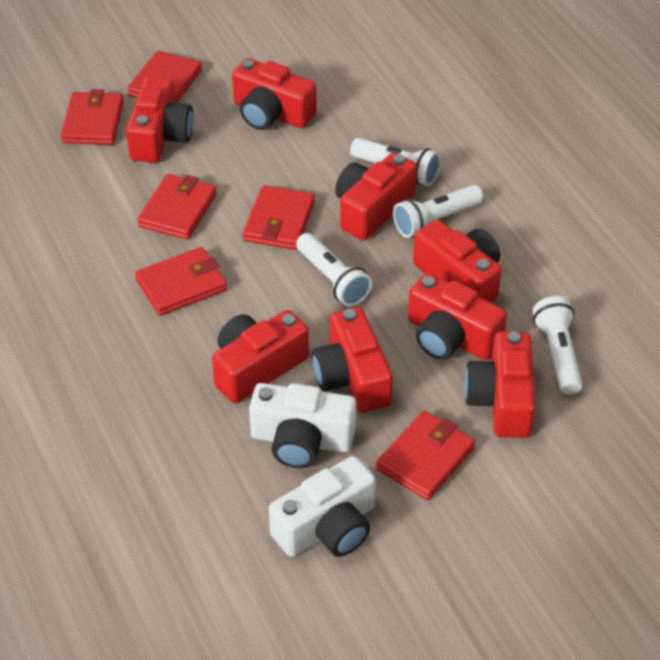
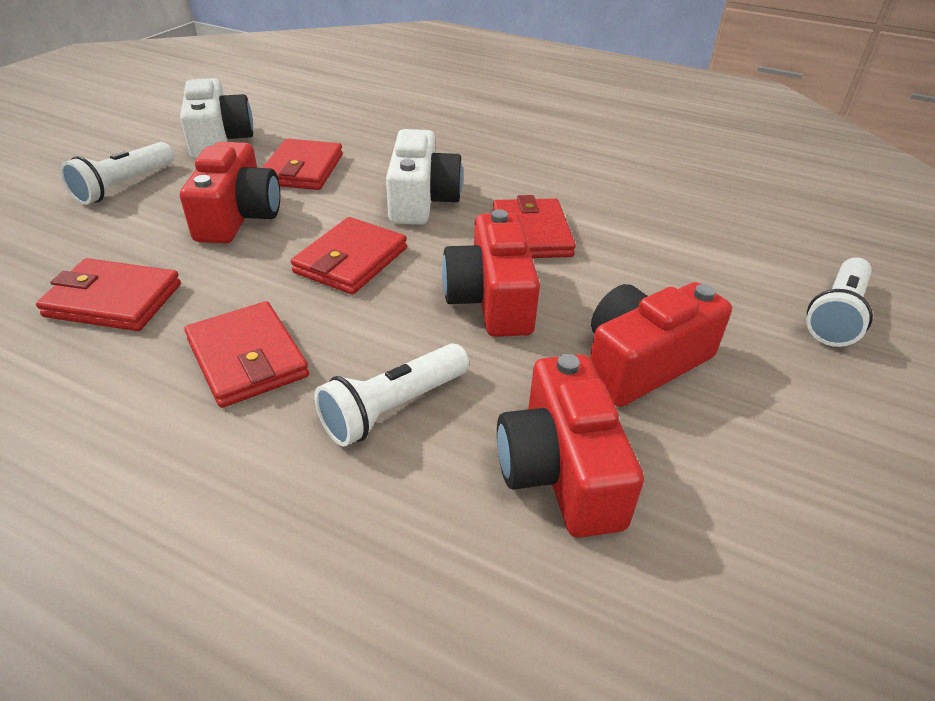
red camera: 8 -> 4
red wallet: 6 -> 5
white flashlight: 4 -> 3

